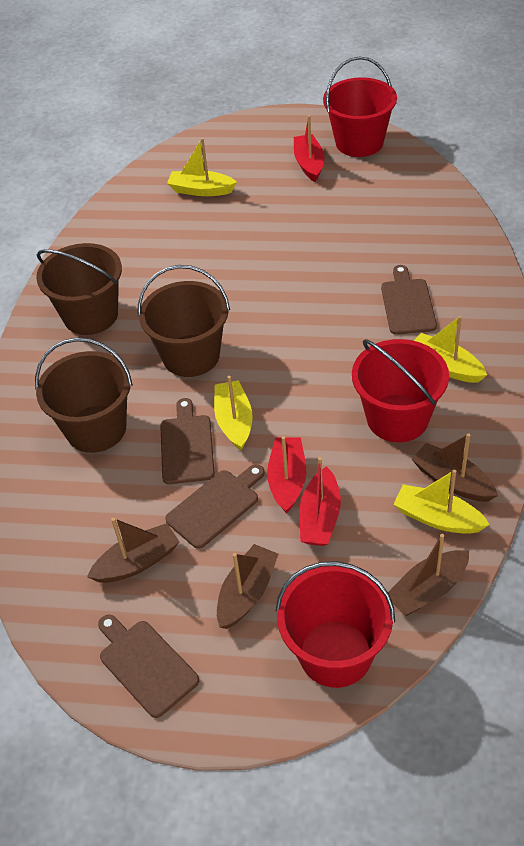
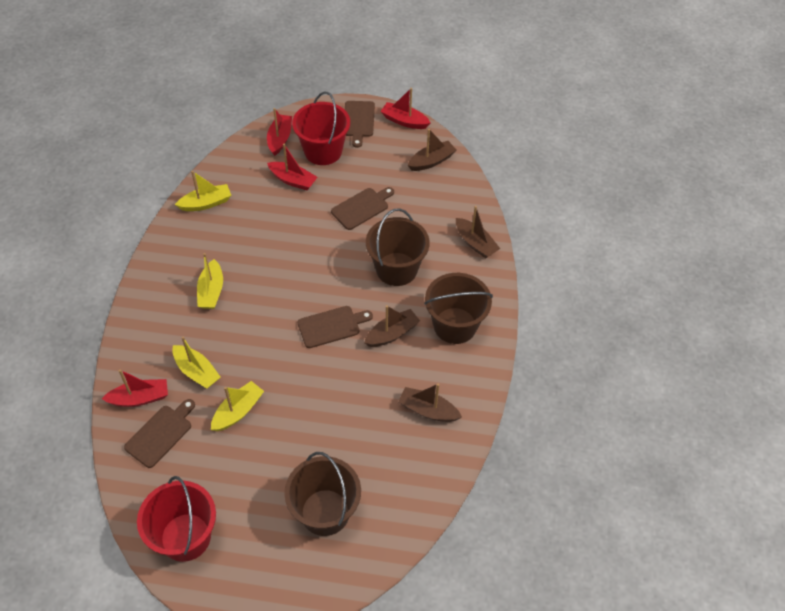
red boat: 3 -> 4
red bucket: 3 -> 2

